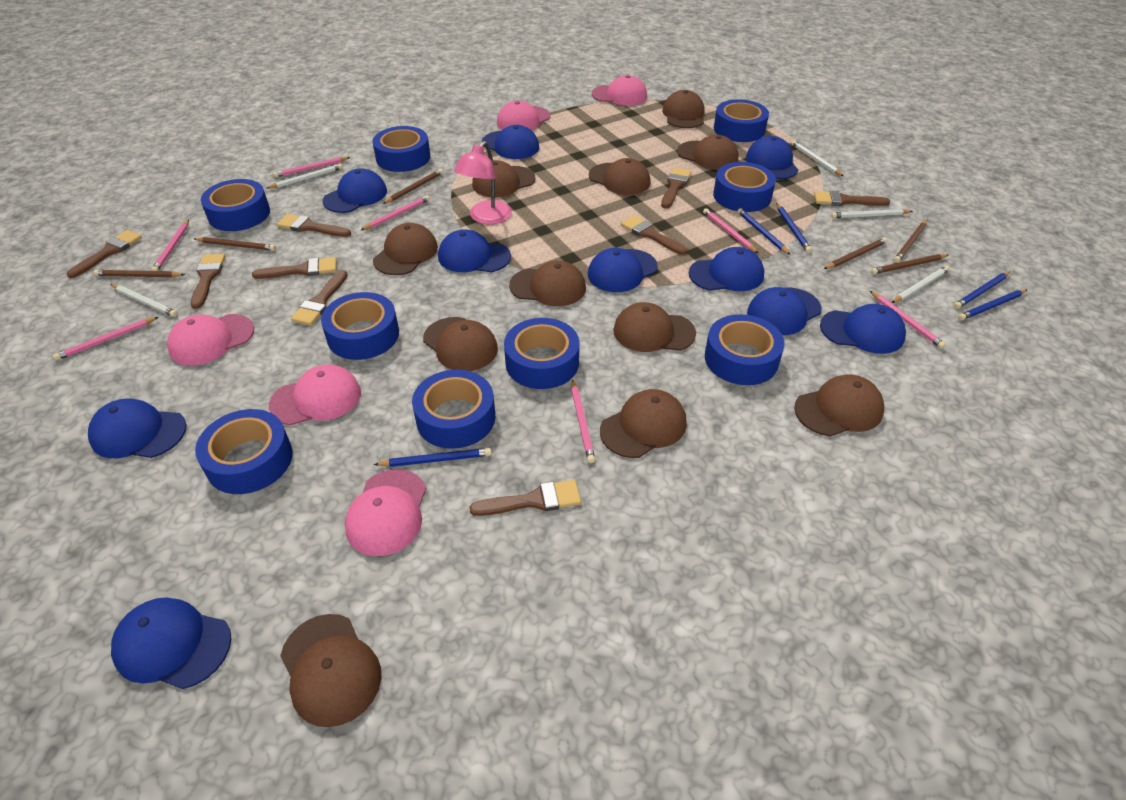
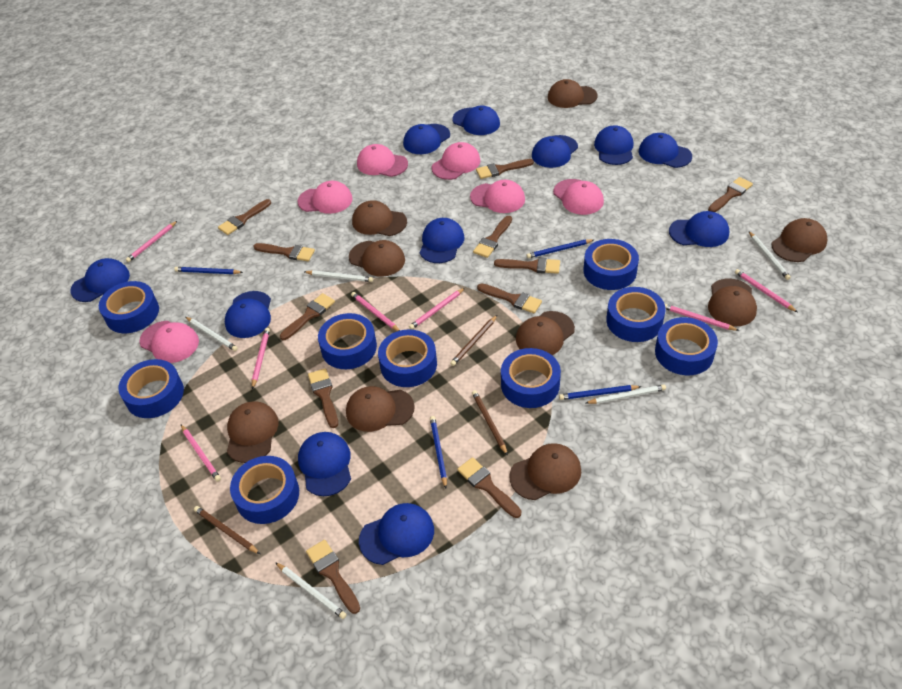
blue cap: 10 -> 11
blue pencil: 5 -> 4
brown brush: 9 -> 11
brown cap: 11 -> 9
brown pencil: 6 -> 3
pink cap: 5 -> 6
pink lamp: 1 -> 0

